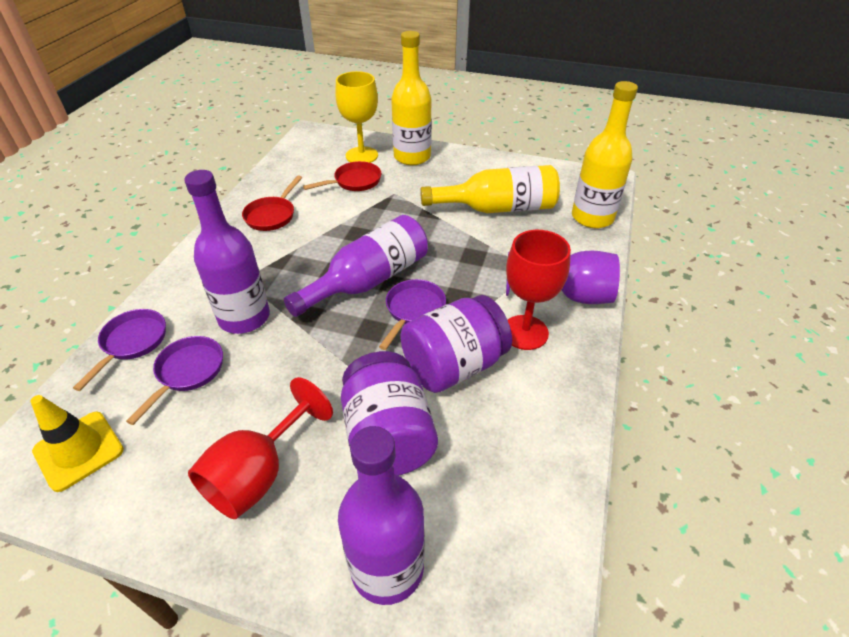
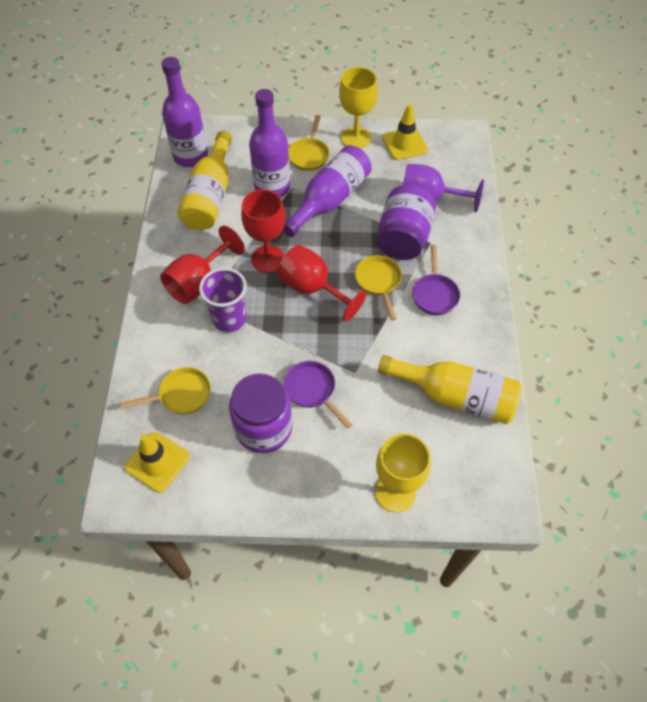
purple cup: 0 -> 1
purple pan: 3 -> 2
red goblet: 2 -> 3
red pan: 2 -> 0
yellow bottle: 3 -> 2
yellow goblet: 1 -> 2
yellow pan: 0 -> 3
yellow traffic cone: 1 -> 2

